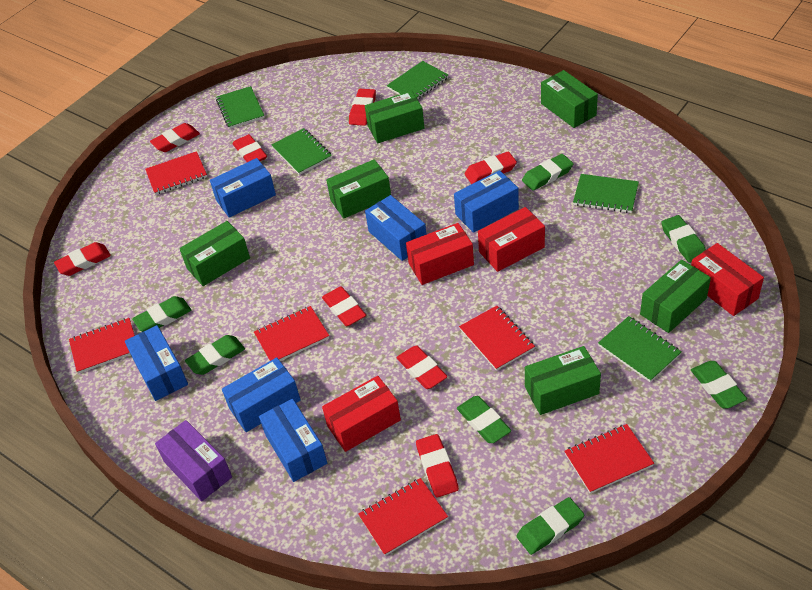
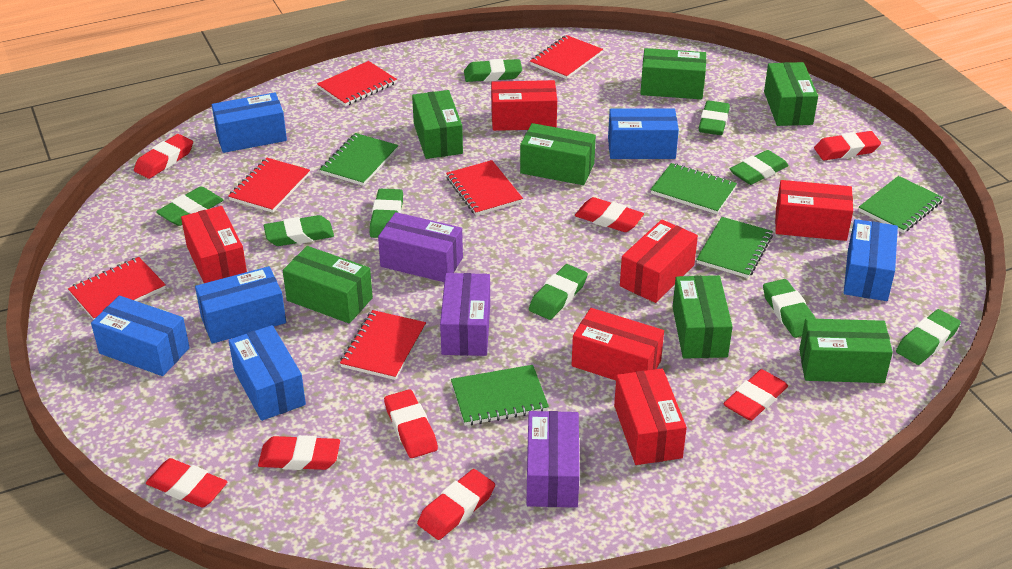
green box: 6 -> 7
green eraser: 7 -> 9
purple box: 1 -> 3
red box: 4 -> 6

